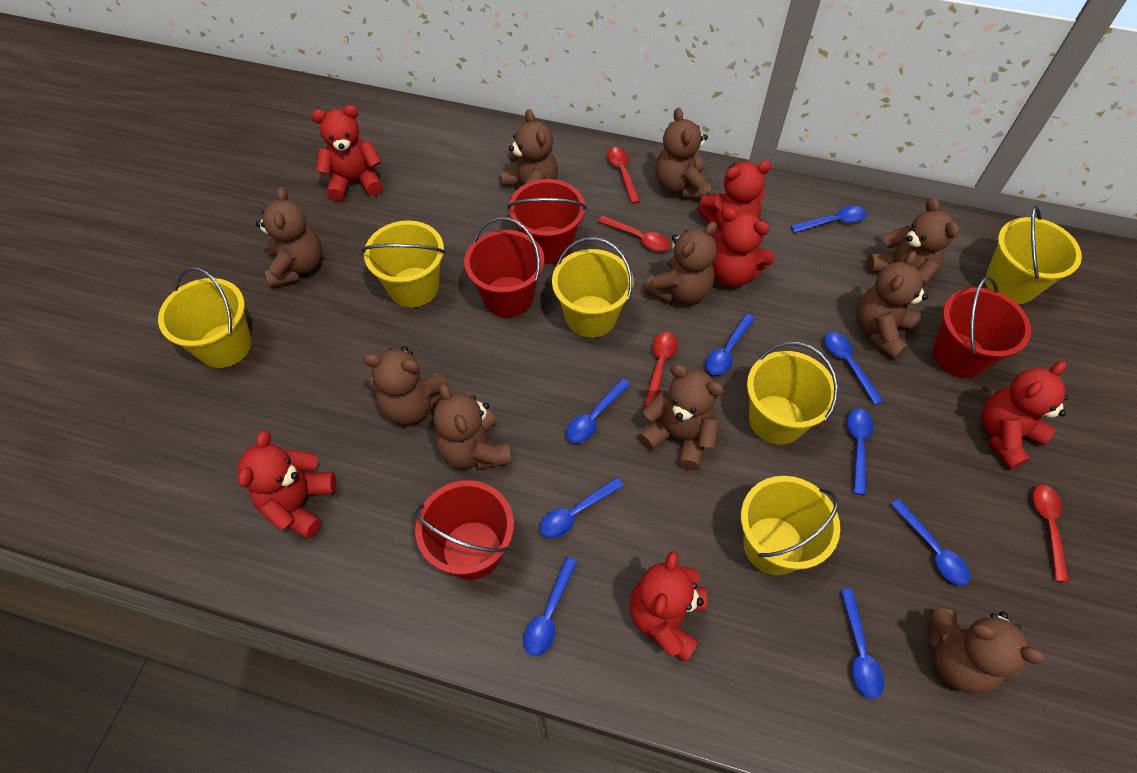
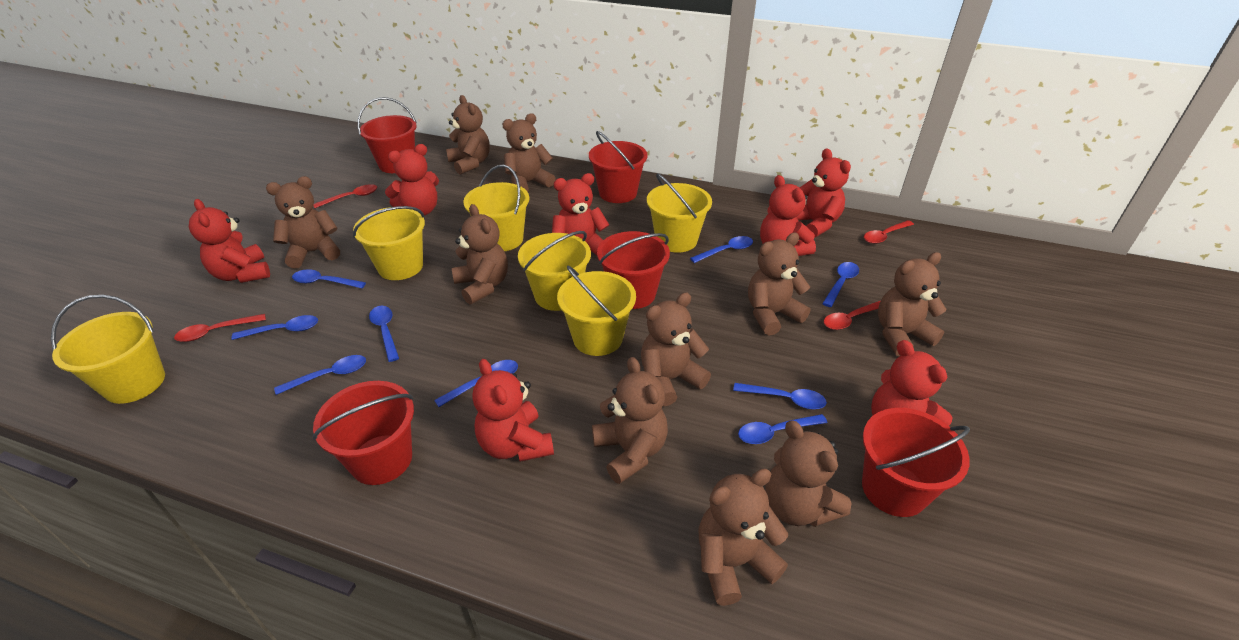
red bucket: 4 -> 5
red teddy bear: 6 -> 7

